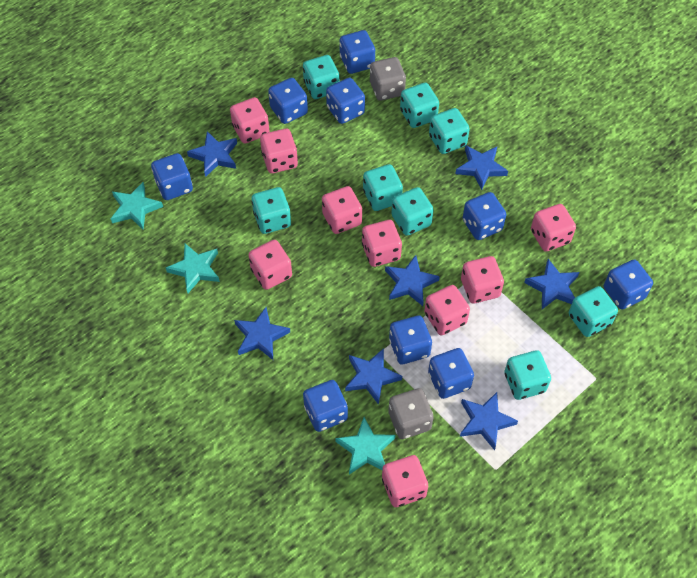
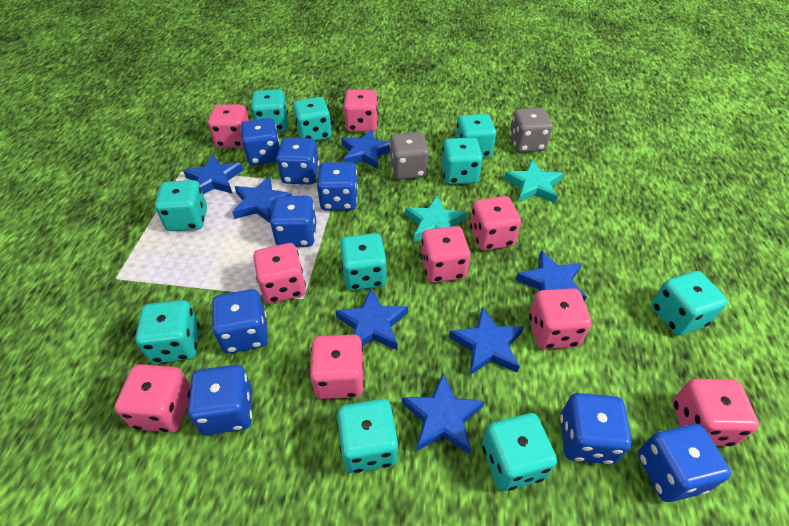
blue dice: 9 -> 8
turquoise dice: 8 -> 10
turquoise star: 3 -> 2

